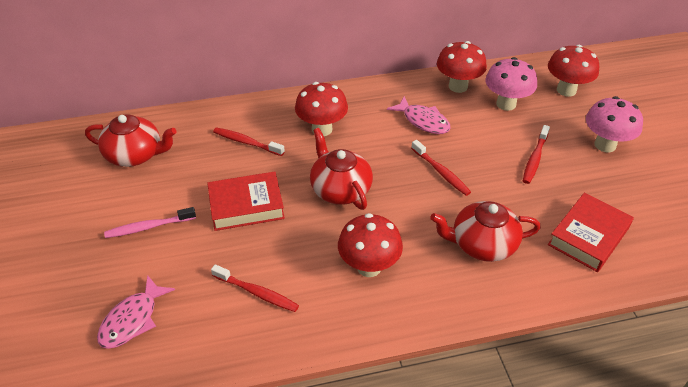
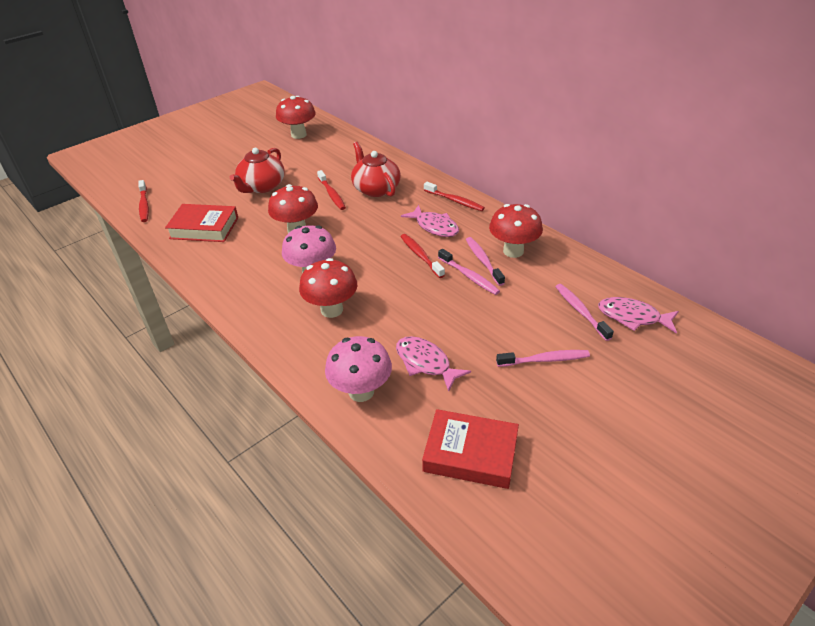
pink fish: 2 -> 3
pink toothbrush: 1 -> 4
red teapot: 3 -> 2

